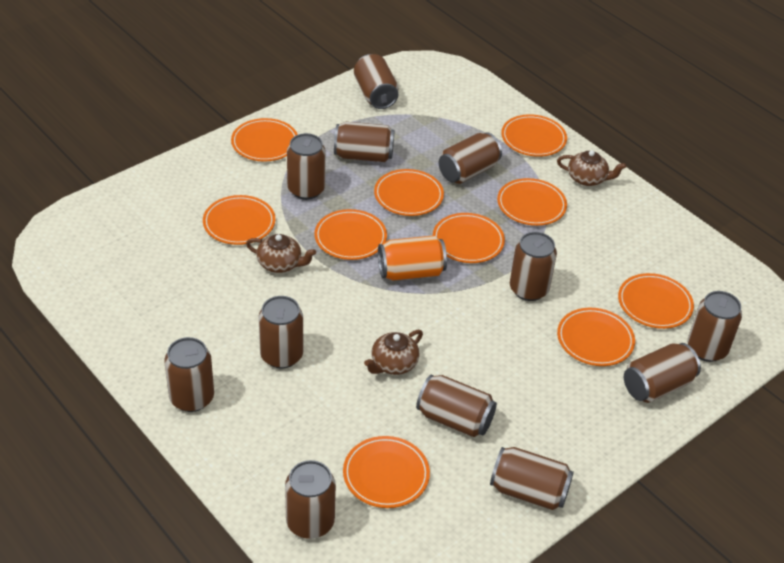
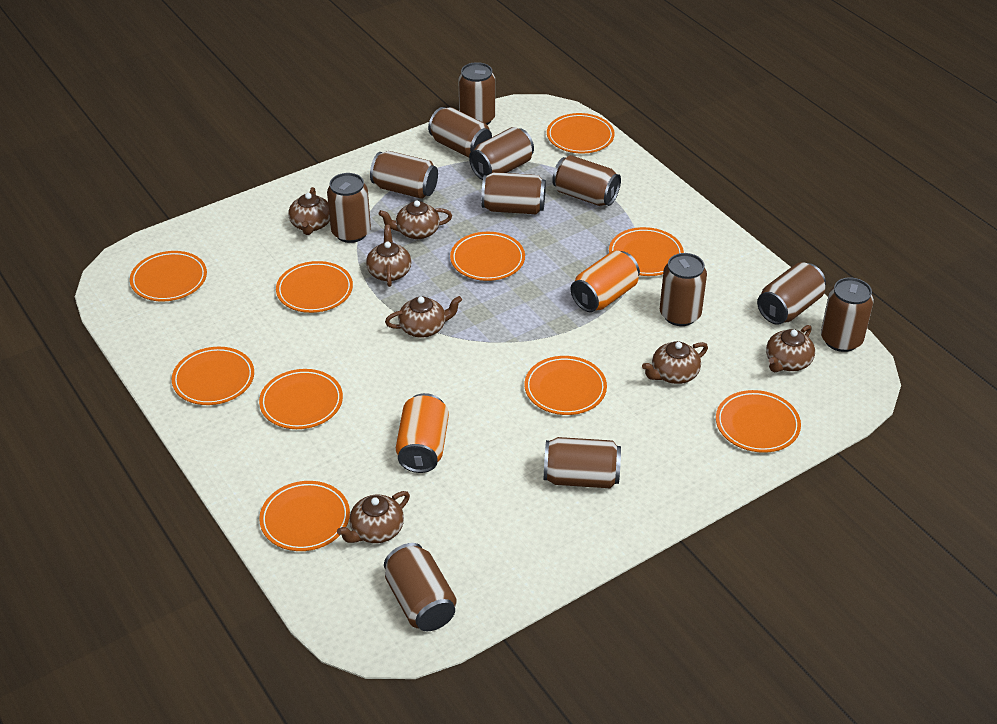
brown teapot: 3 -> 7
orange can: 1 -> 2

